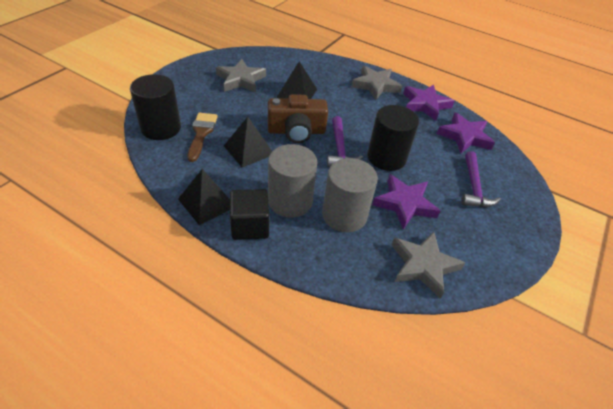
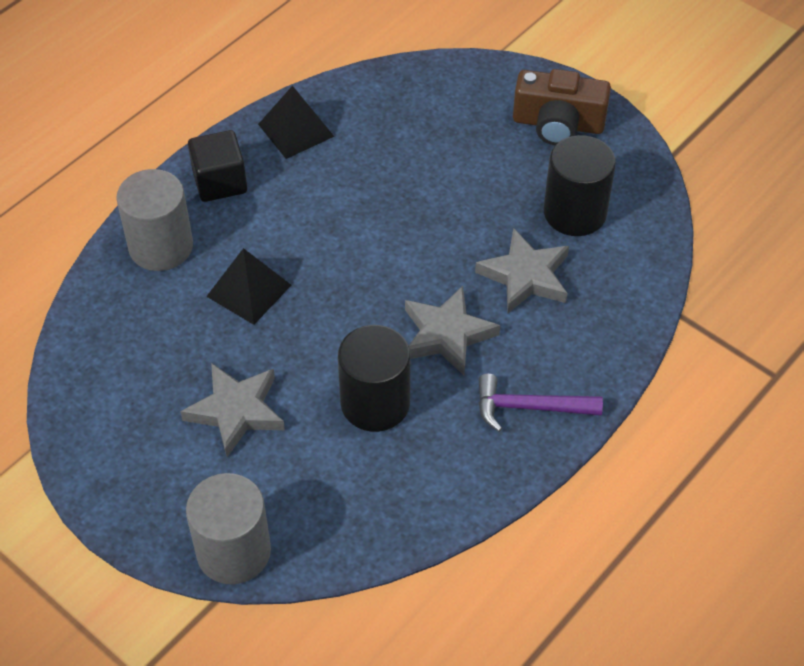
black pyramid: 3 -> 2
brown brush: 1 -> 0
purple hammer: 2 -> 1
purple star: 3 -> 0

